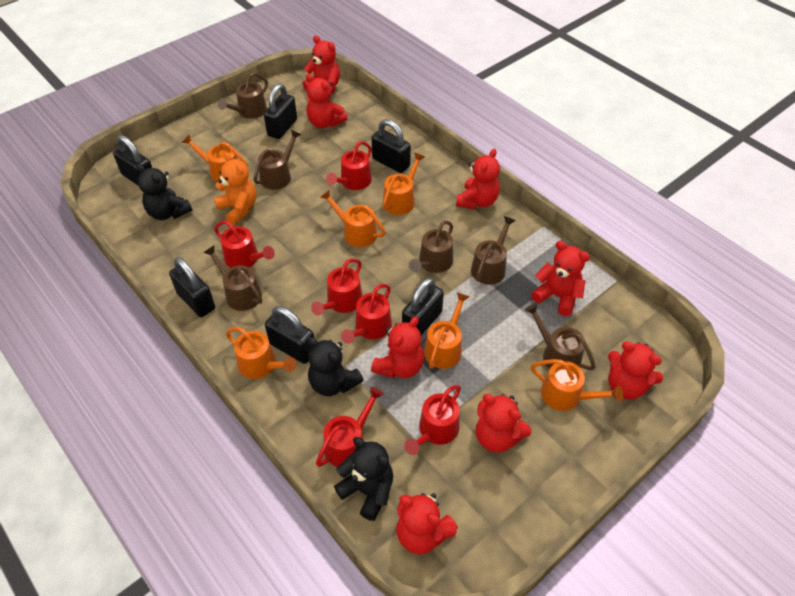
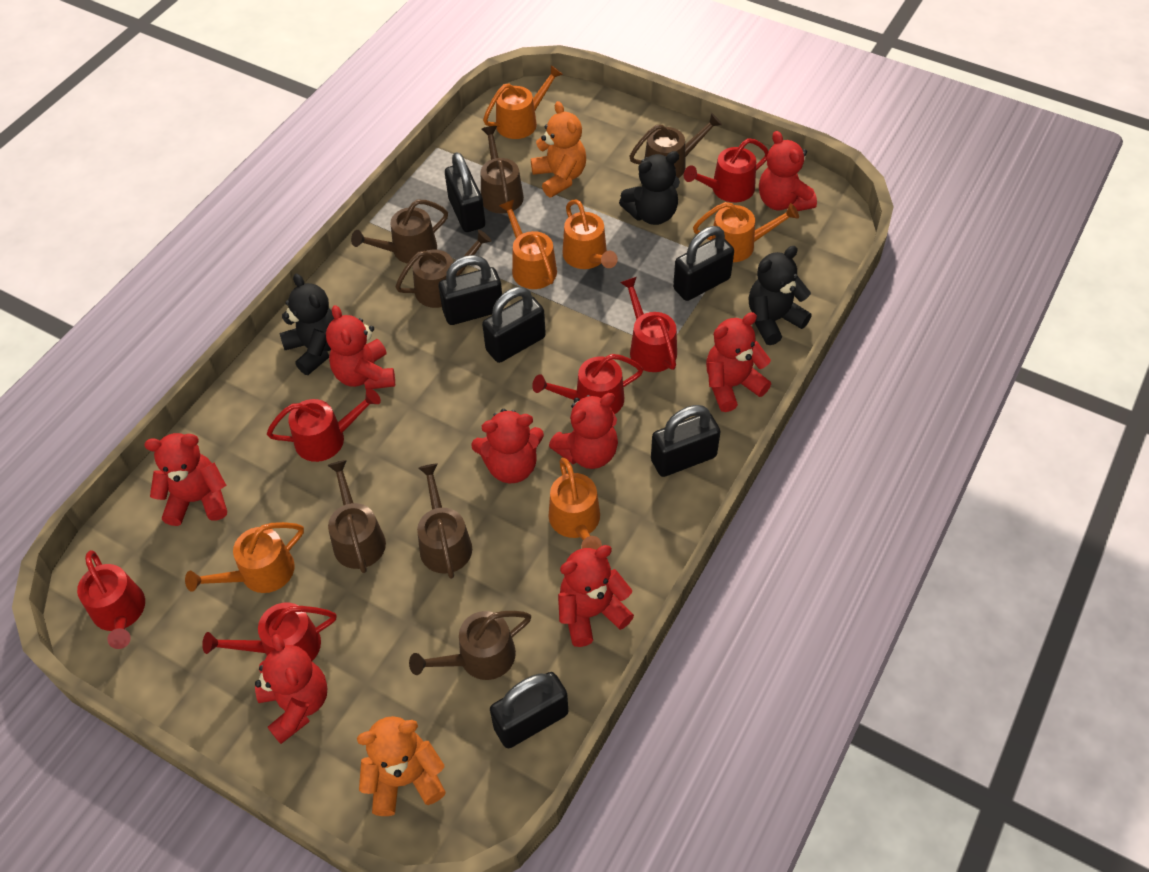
brown watering can: 6 -> 7
orange teddy bear: 1 -> 2

